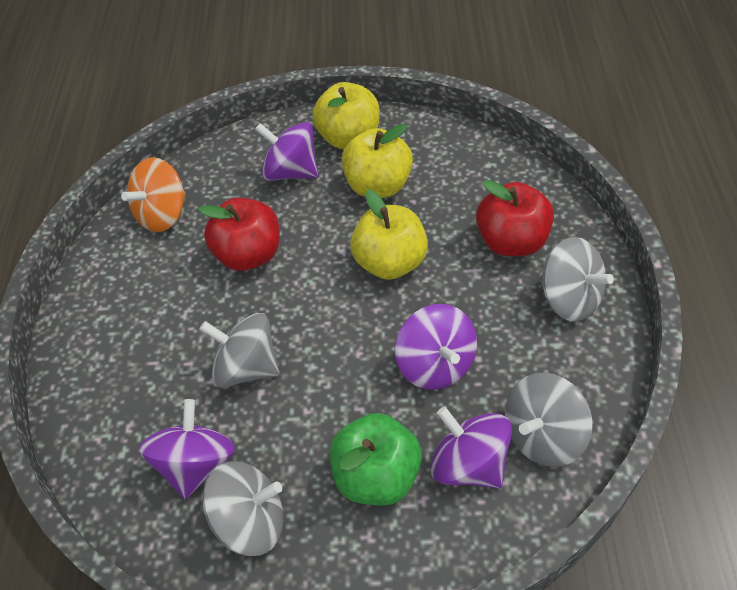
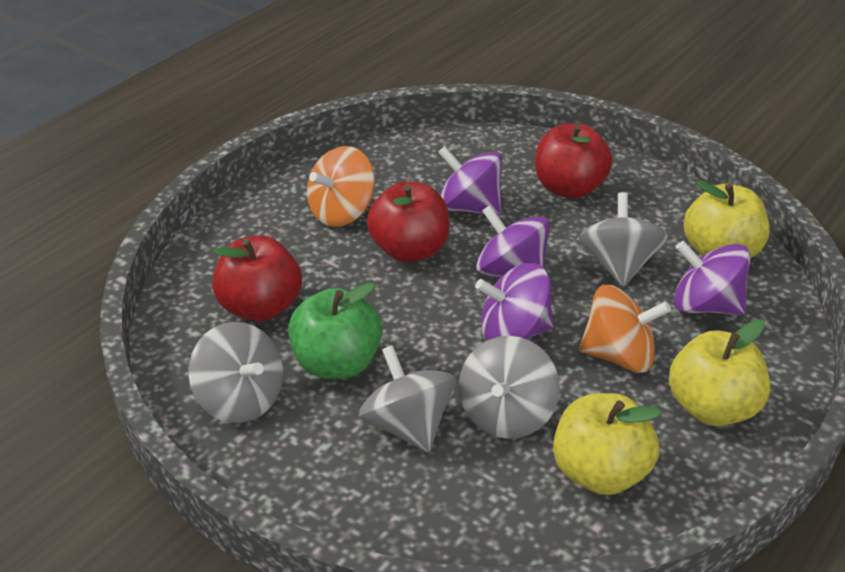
orange spinning top: 1 -> 2
red apple: 2 -> 3

